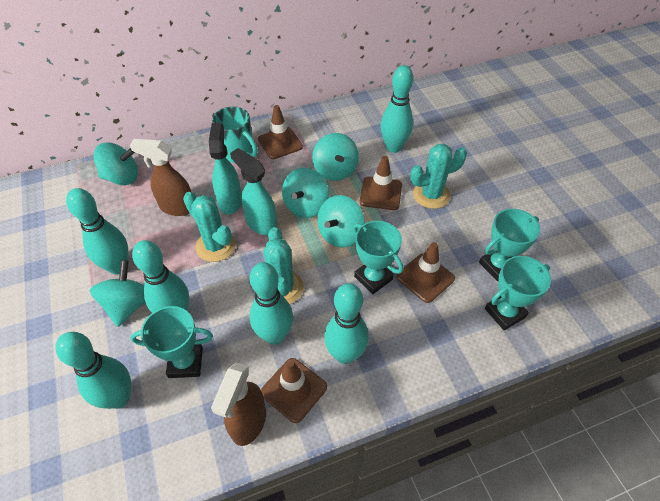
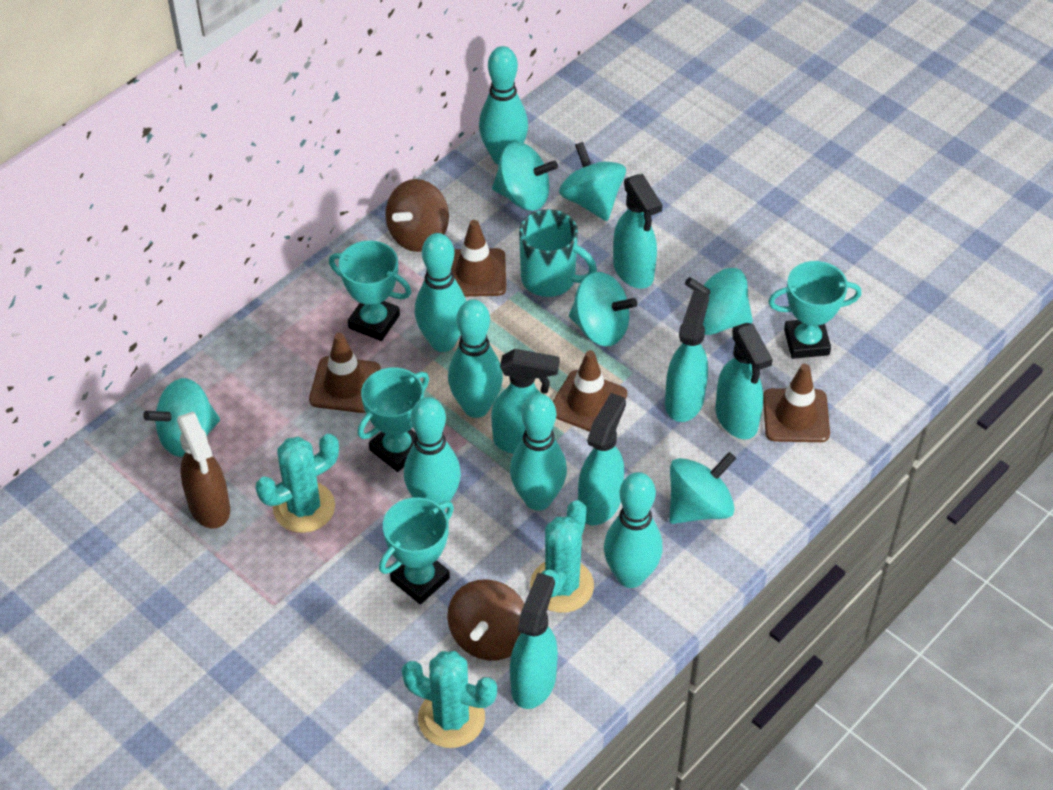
brown spinning top: 0 -> 2
brown spray bottle: 2 -> 1
turquoise spinning top: 5 -> 6
turquoise spray bottle: 2 -> 6

